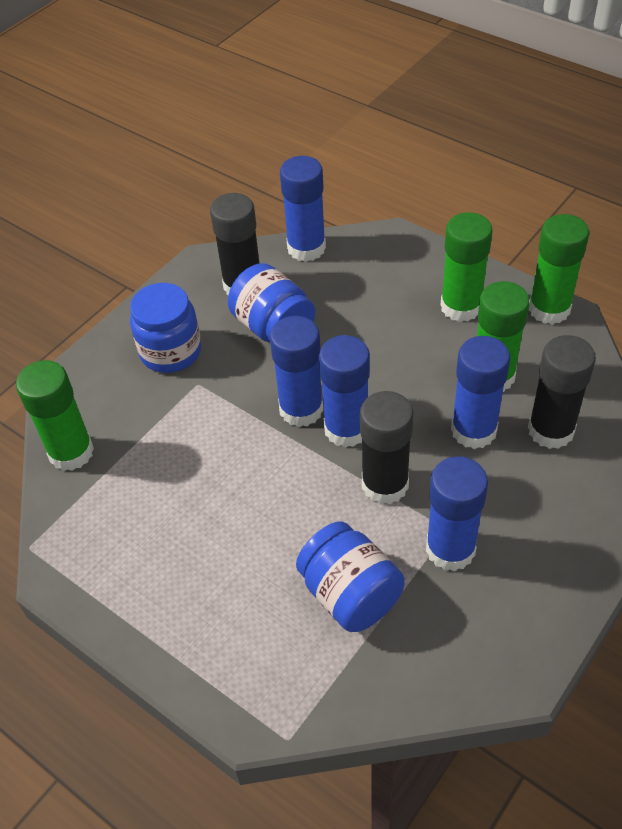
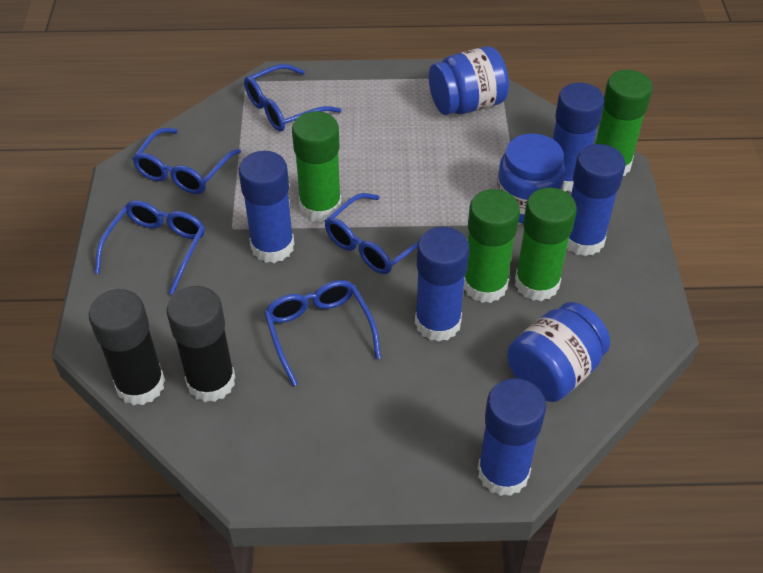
black glue stick: 3 -> 2
blue glasses: 0 -> 5

